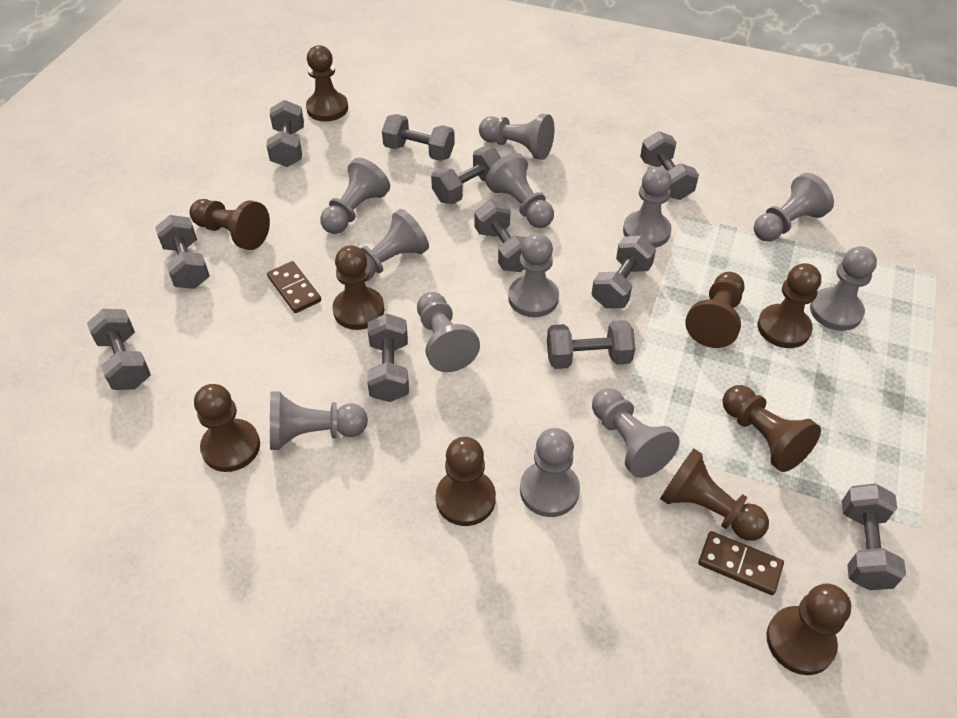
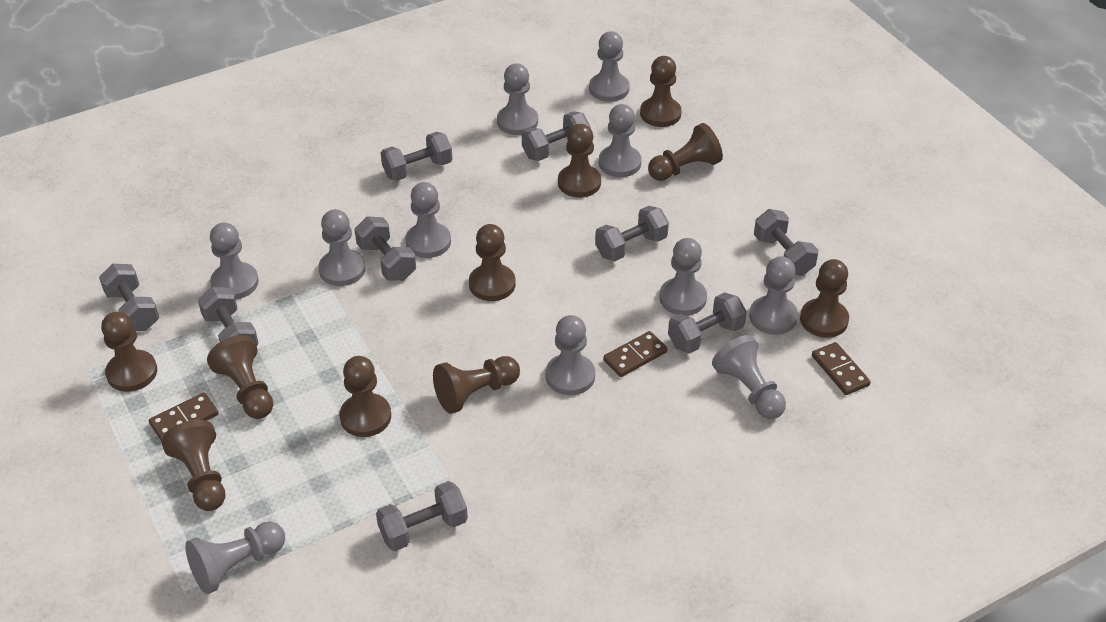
brown domino: 2 -> 3
grey dumbbell: 11 -> 9
grey pawn: 12 -> 11

